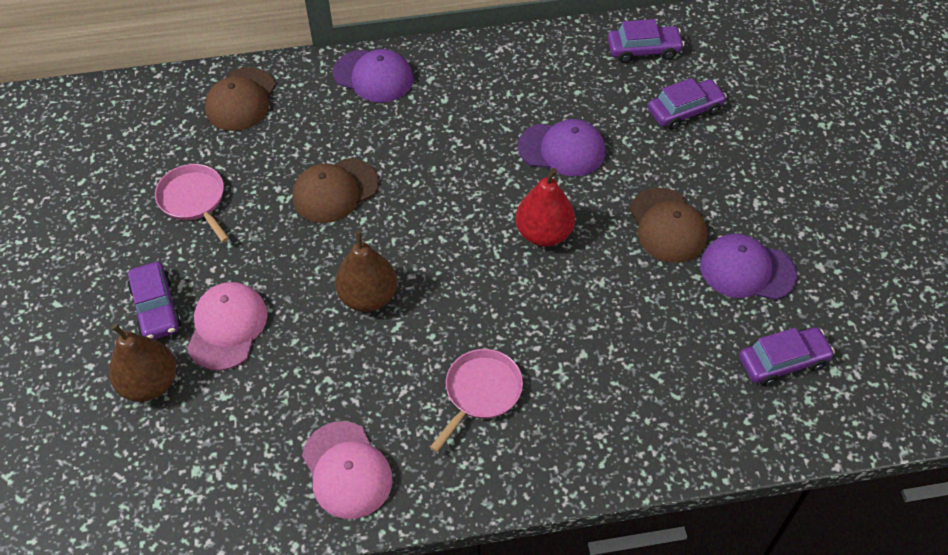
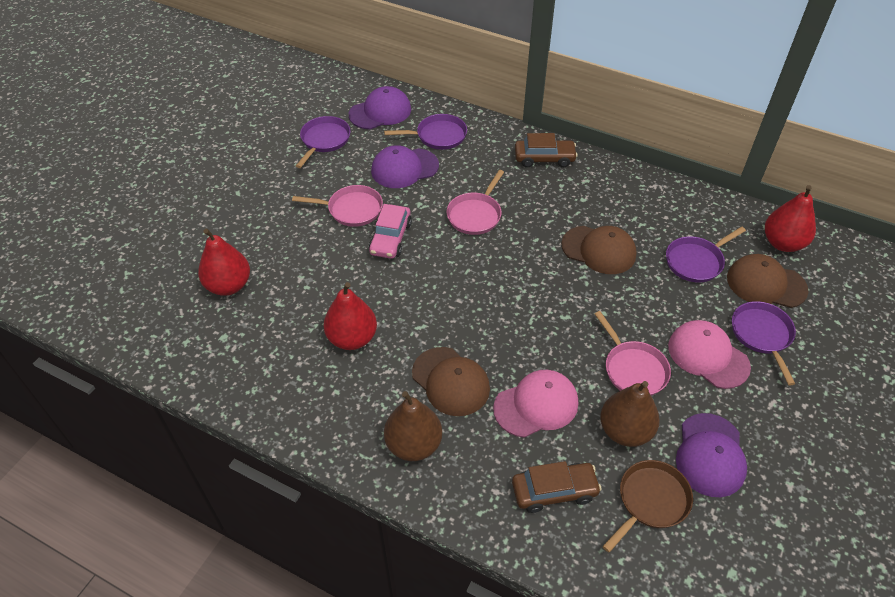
brown car: 0 -> 2
brown pan: 0 -> 1
pink car: 0 -> 1
pink pan: 2 -> 3
purple car: 4 -> 0
purple pan: 0 -> 4
red pear: 1 -> 3

